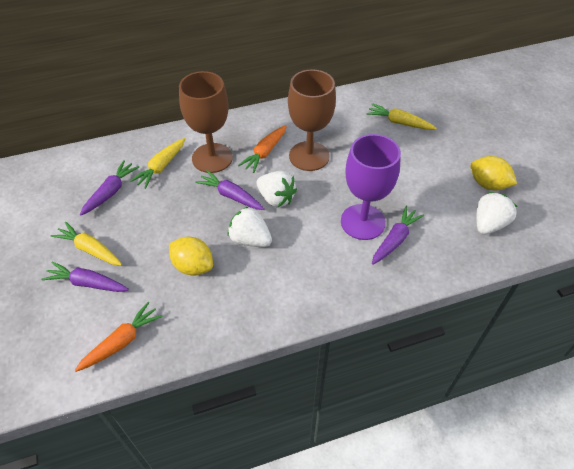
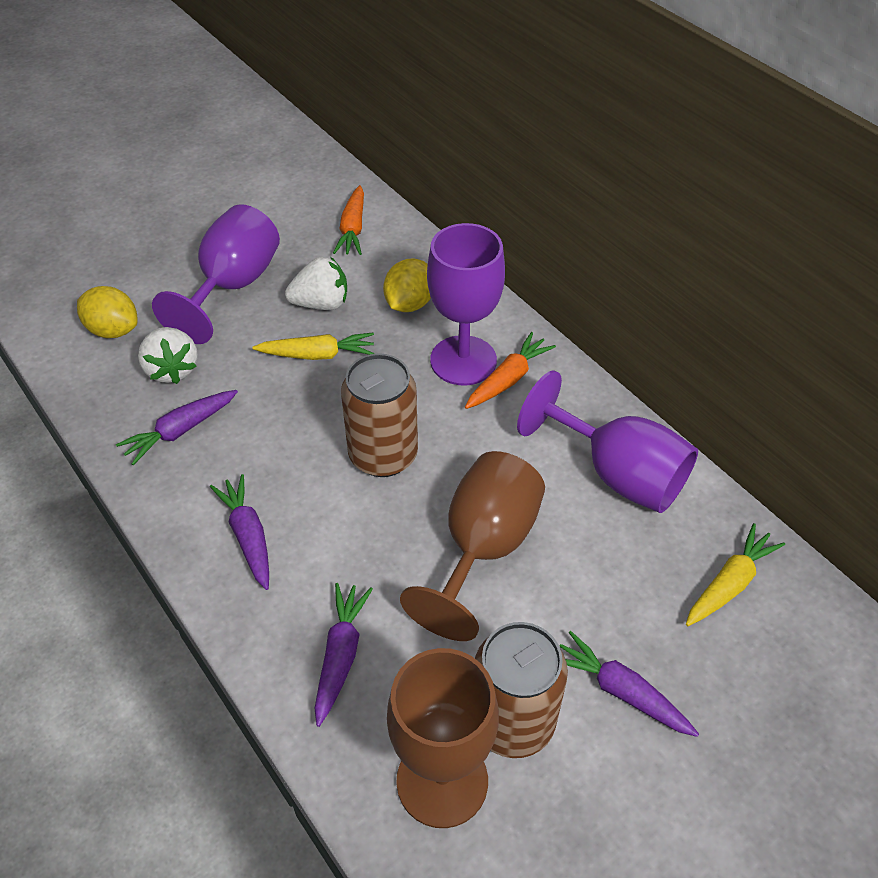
brown can: 0 -> 2
purple goblet: 1 -> 3
white strawberry: 3 -> 2
yellow carrot: 3 -> 2

